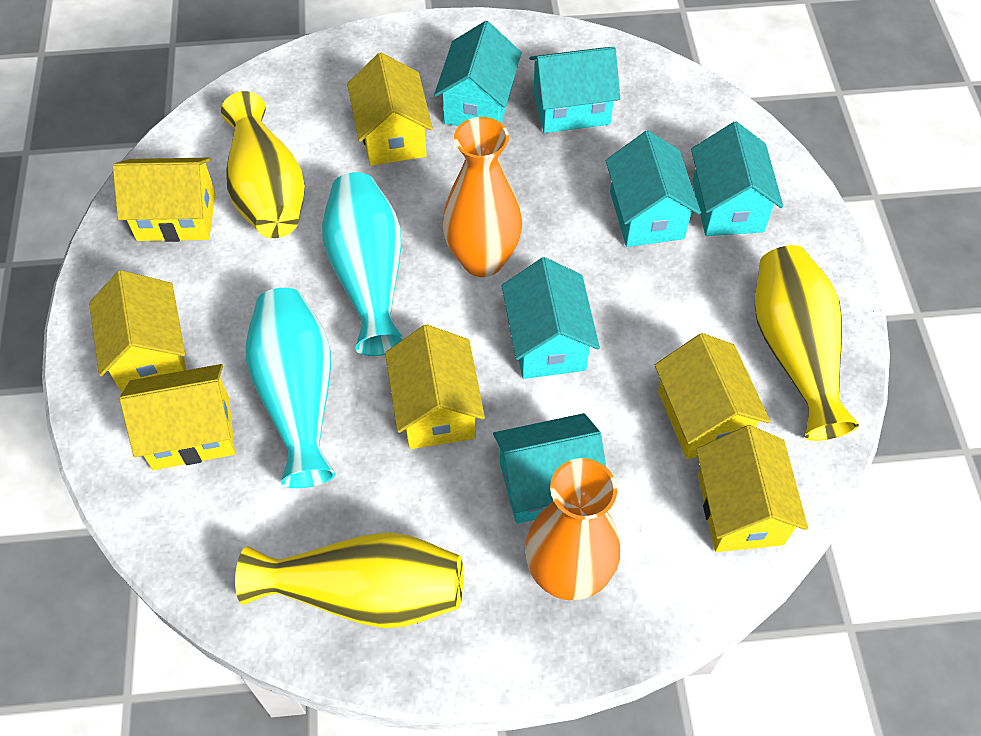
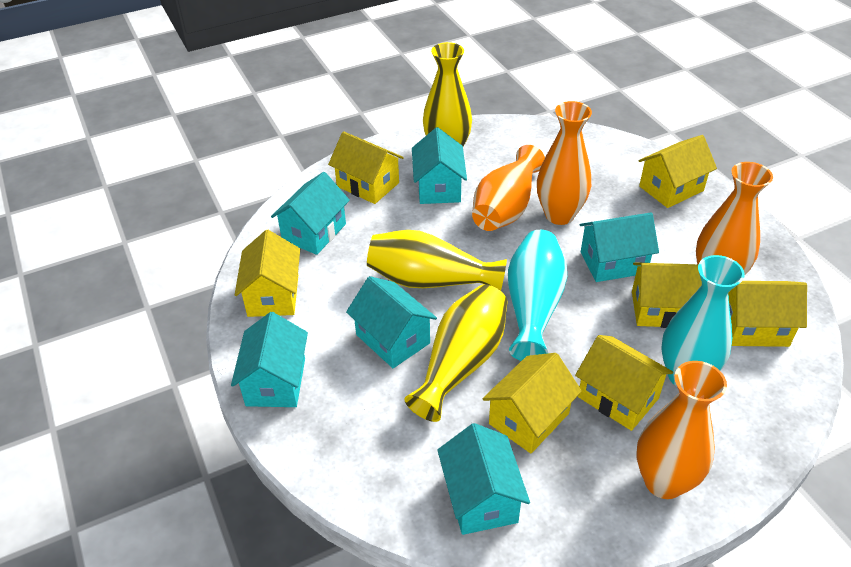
orange vase: 2 -> 4

